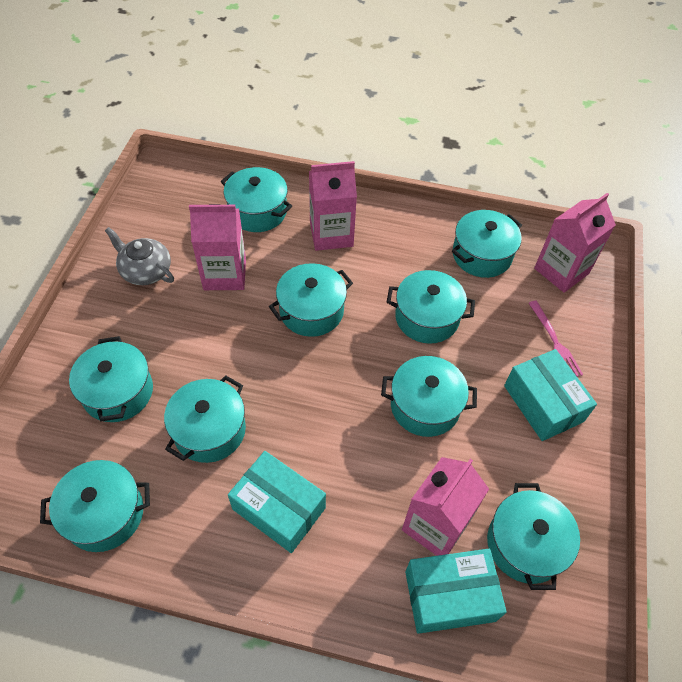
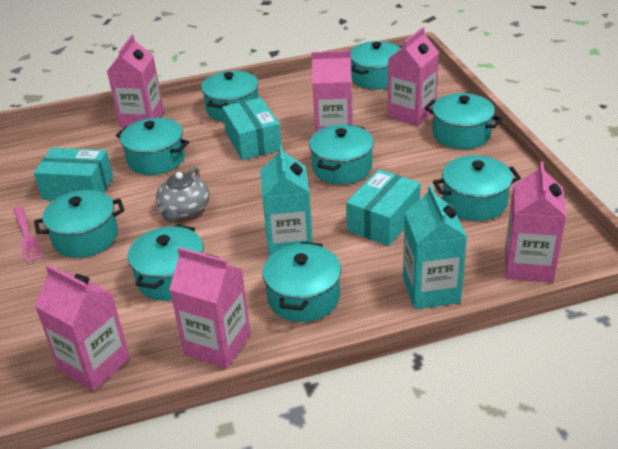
pink carton: 4 -> 6
turquoise carton: 0 -> 2

